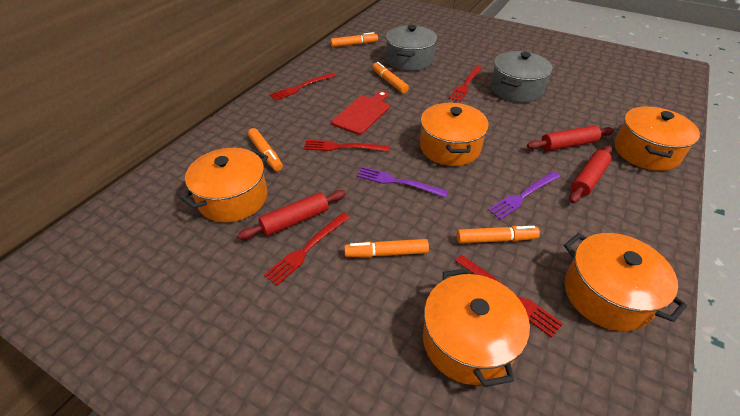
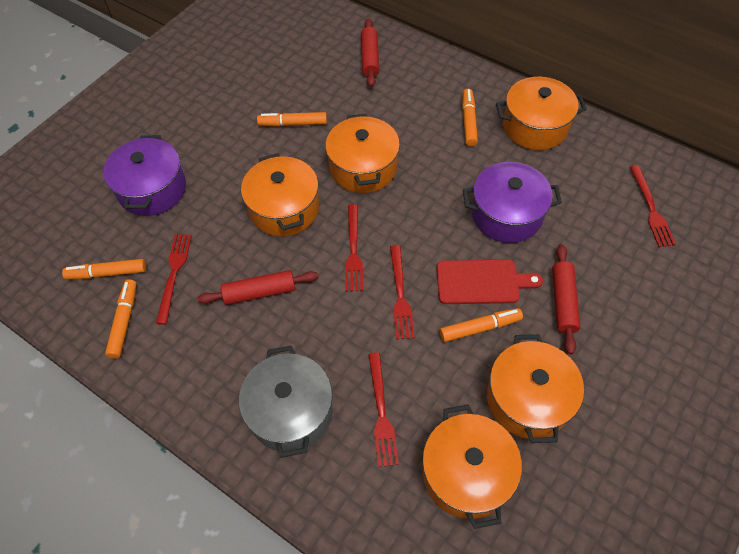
grey pot: 2 -> 1
purple fork: 2 -> 0
purple pot: 0 -> 2

